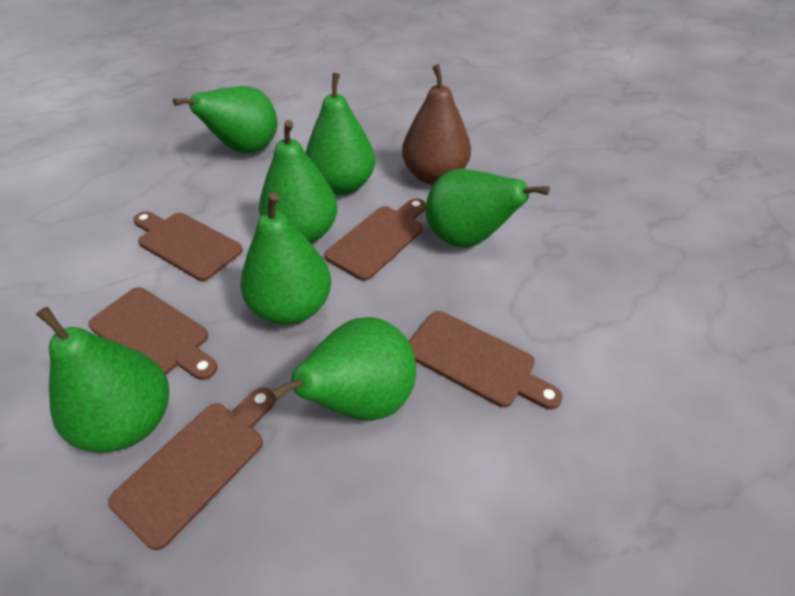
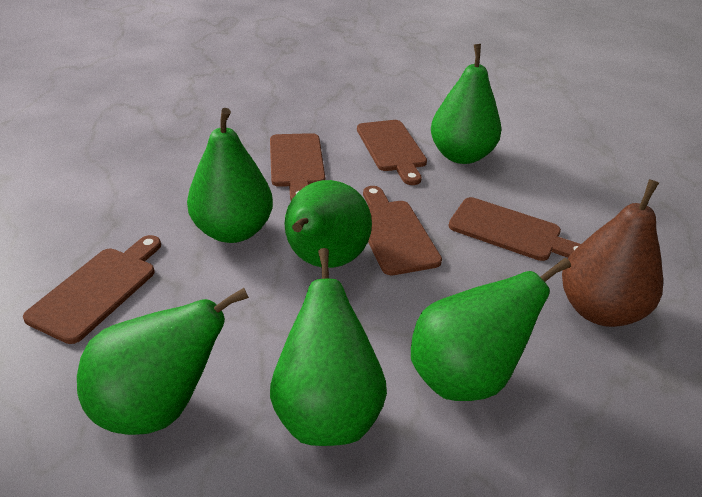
green pear: 7 -> 6

